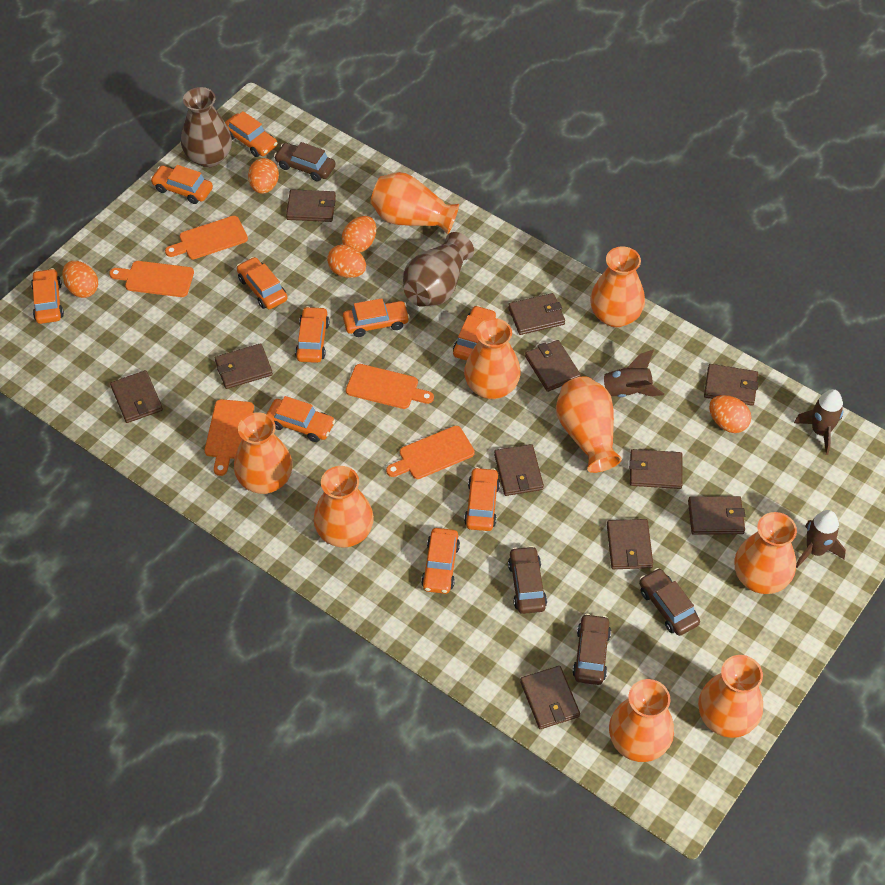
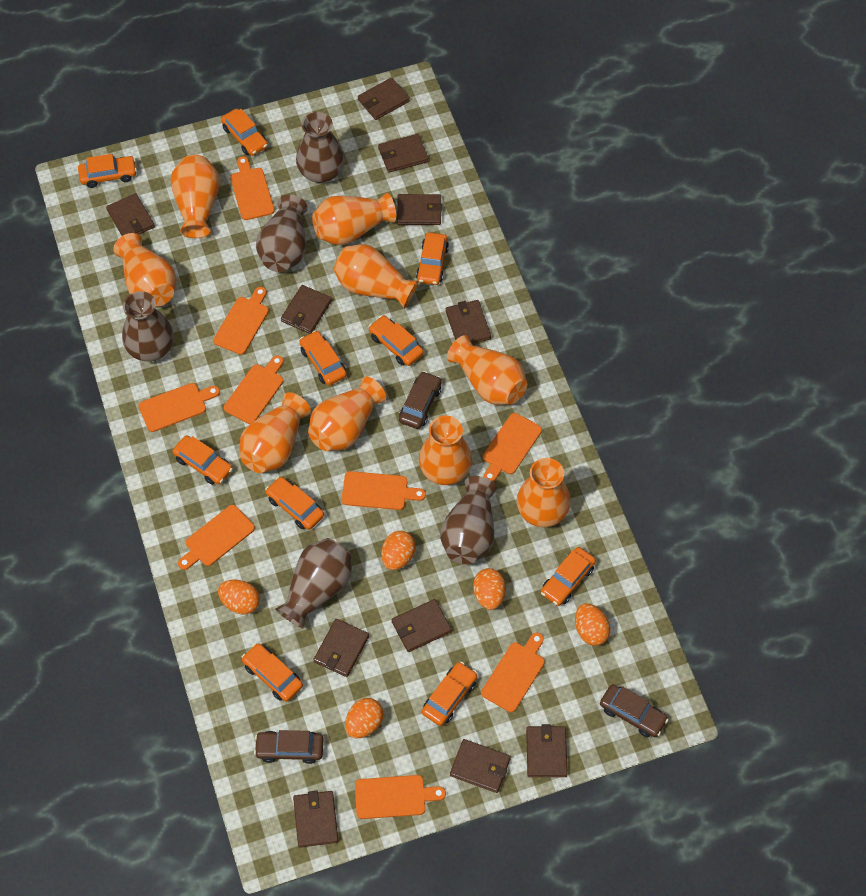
brown car: 4 -> 3
brown rocket: 3 -> 0
brown vase: 2 -> 5
orange cutting board: 5 -> 9

